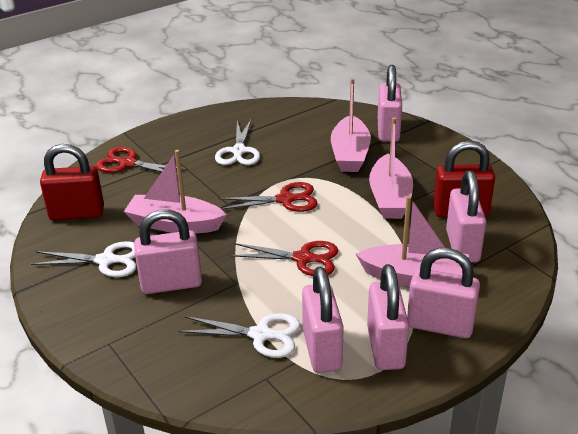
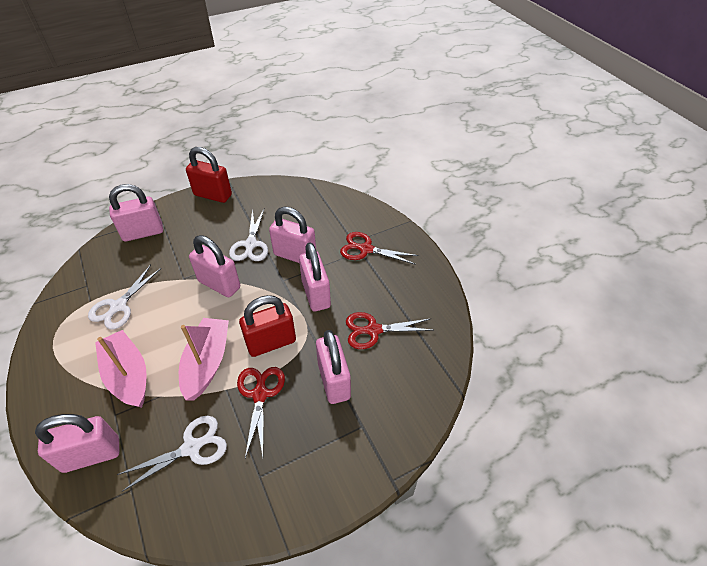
pink boat: 4 -> 2

